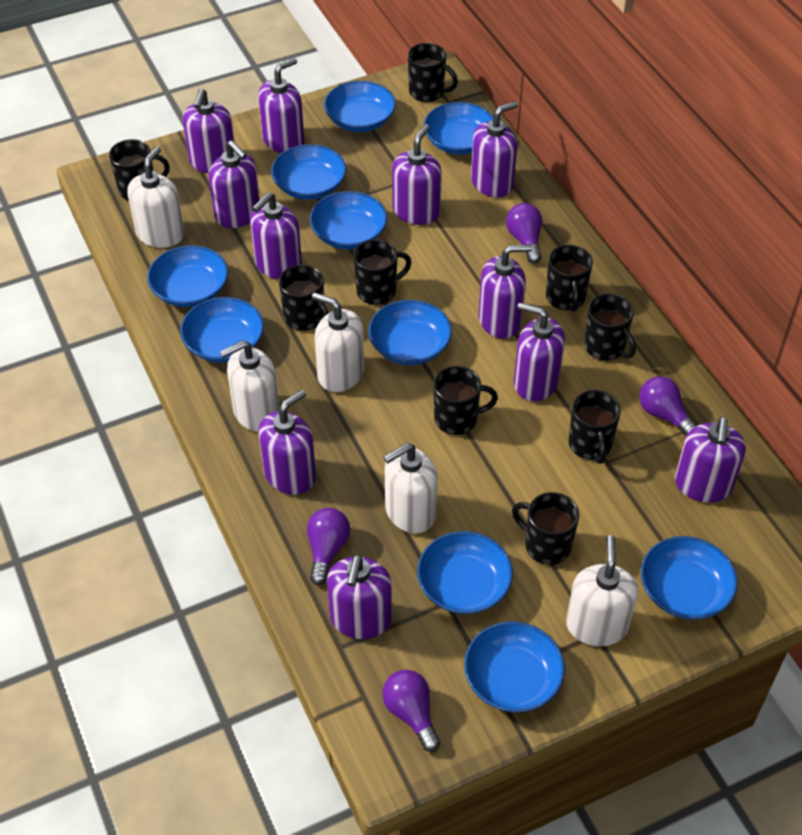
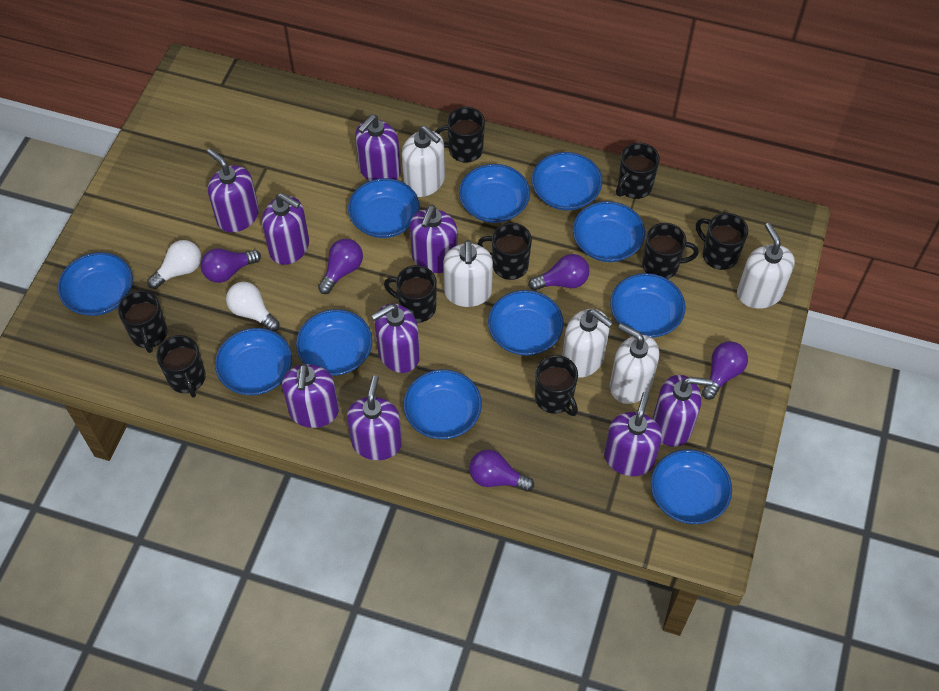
blue bowl: 10 -> 11
purple light bulb: 4 -> 5
purple soap dispenser: 11 -> 9
white light bulb: 0 -> 2

